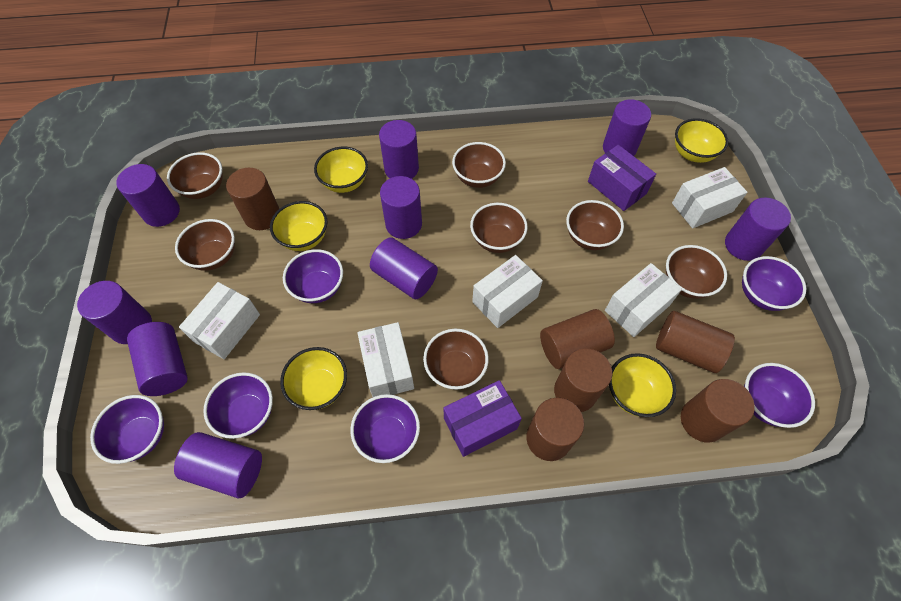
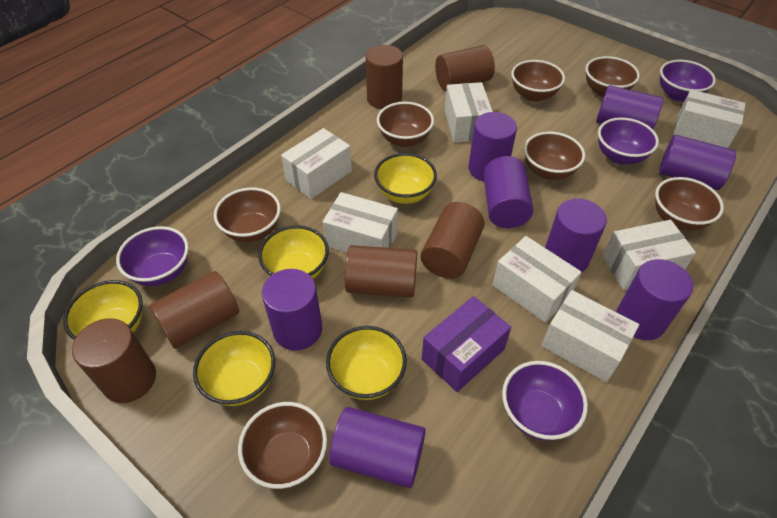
purple bowl: 6 -> 4
purple box: 2 -> 1
purple cylinder: 9 -> 8
white box: 5 -> 7

